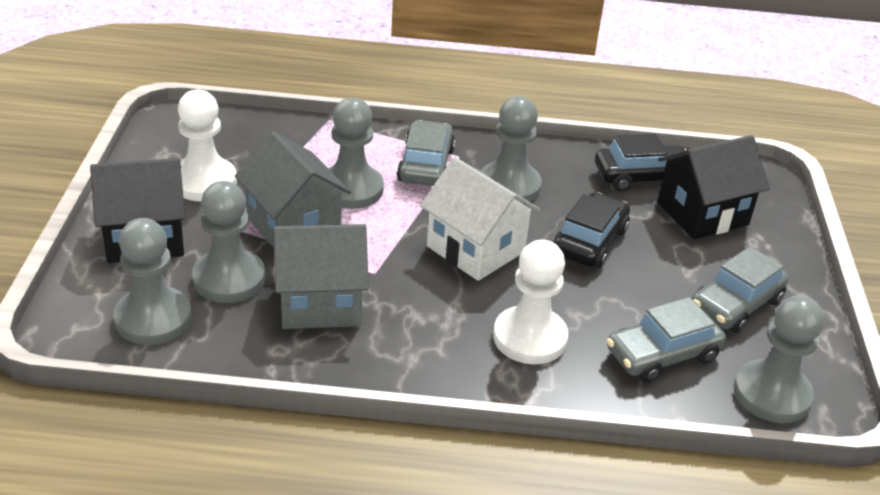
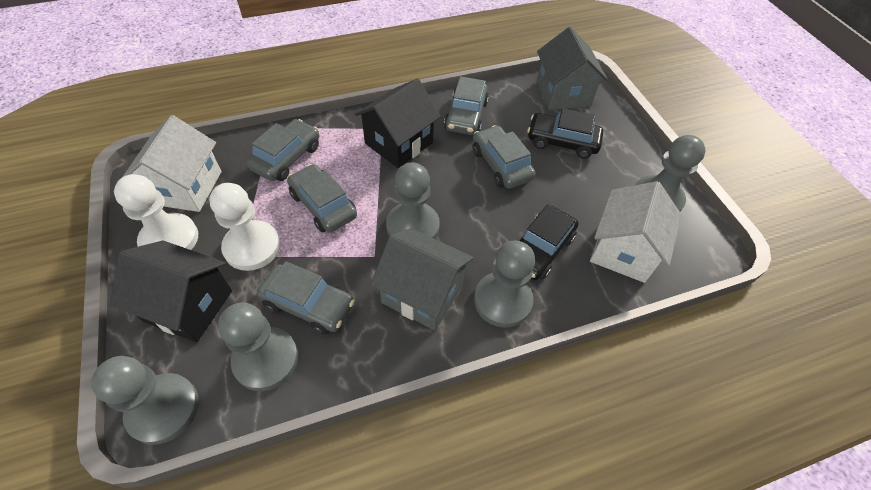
grey car: 3 -> 5
white house: 1 -> 2

